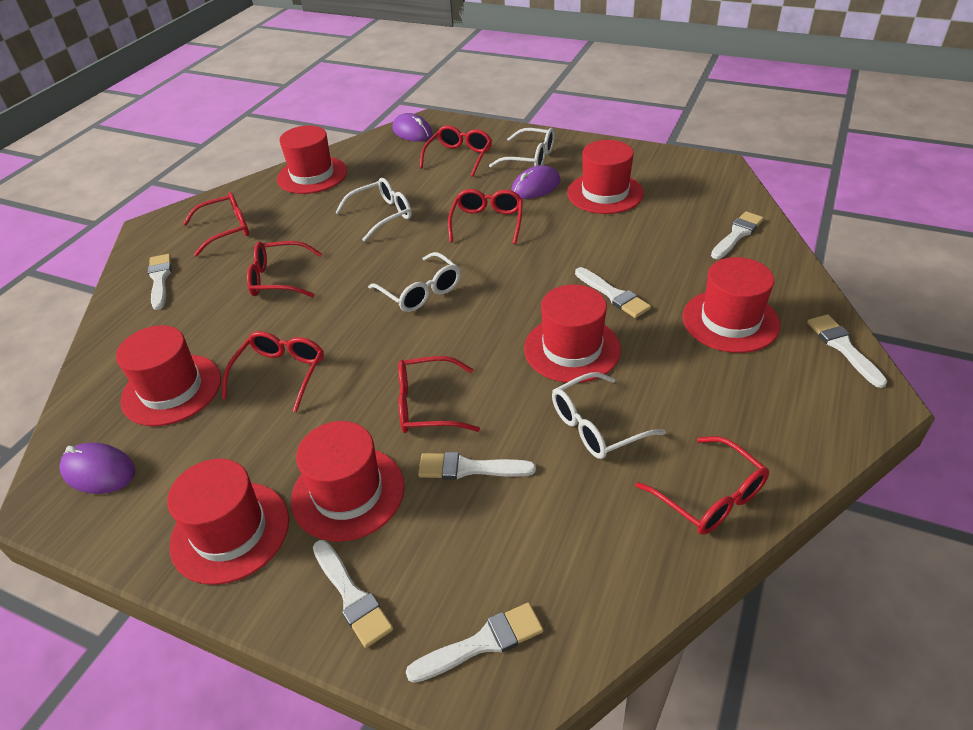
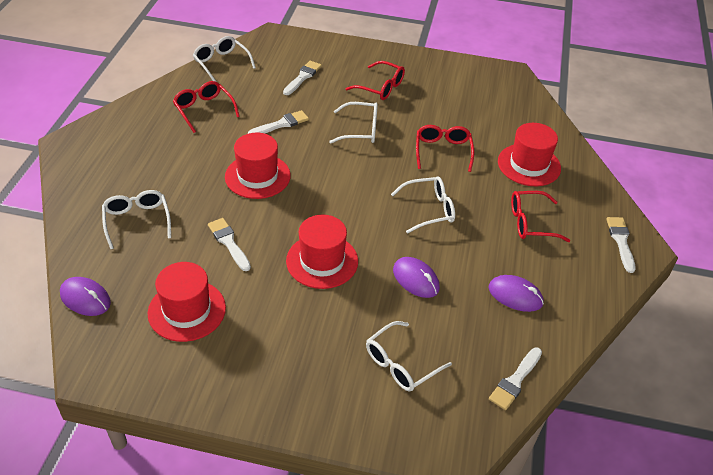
red glasses: 7 -> 4
red hat: 7 -> 4
white brush: 7 -> 5
white glasses: 4 -> 5

